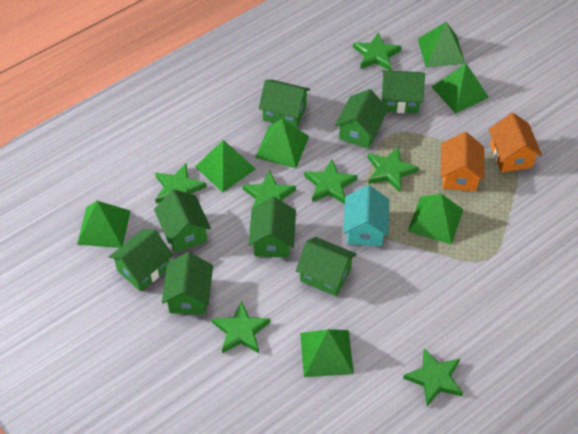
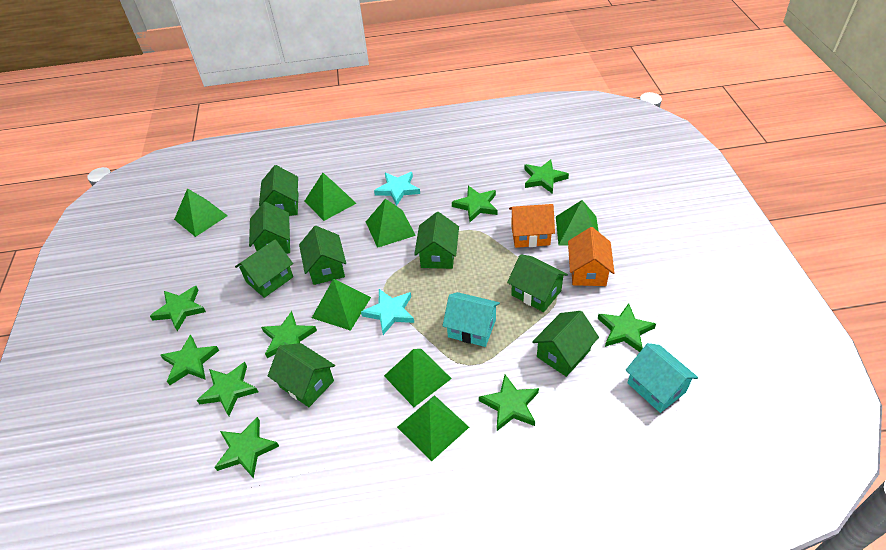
green star: 7 -> 9
turquoise house: 1 -> 2
turquoise star: 0 -> 2

